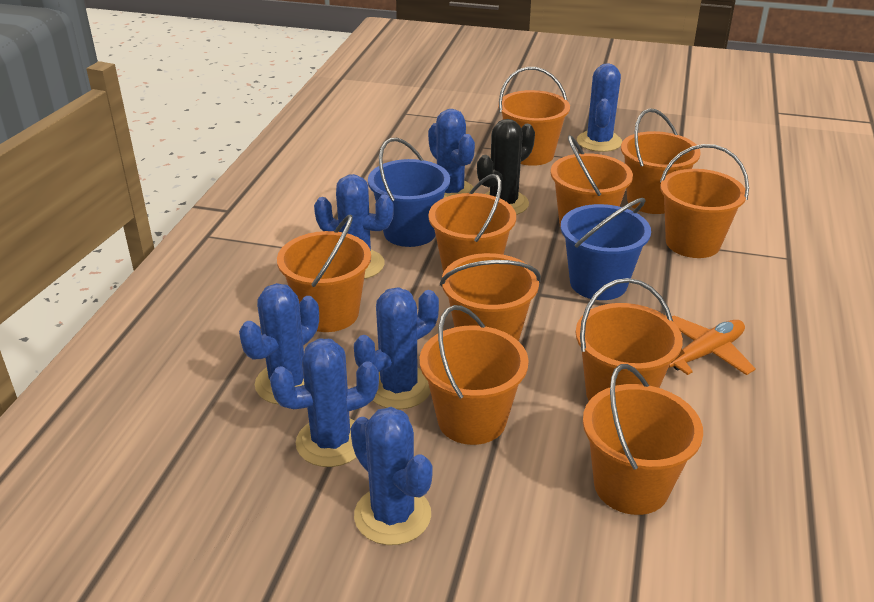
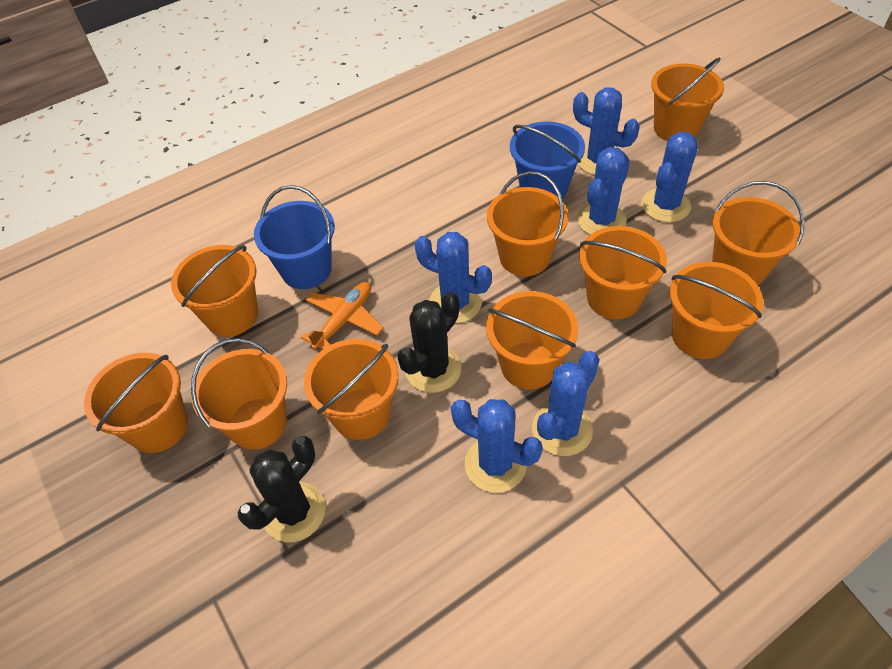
black cactus: 1 -> 2
blue cactus: 7 -> 6

